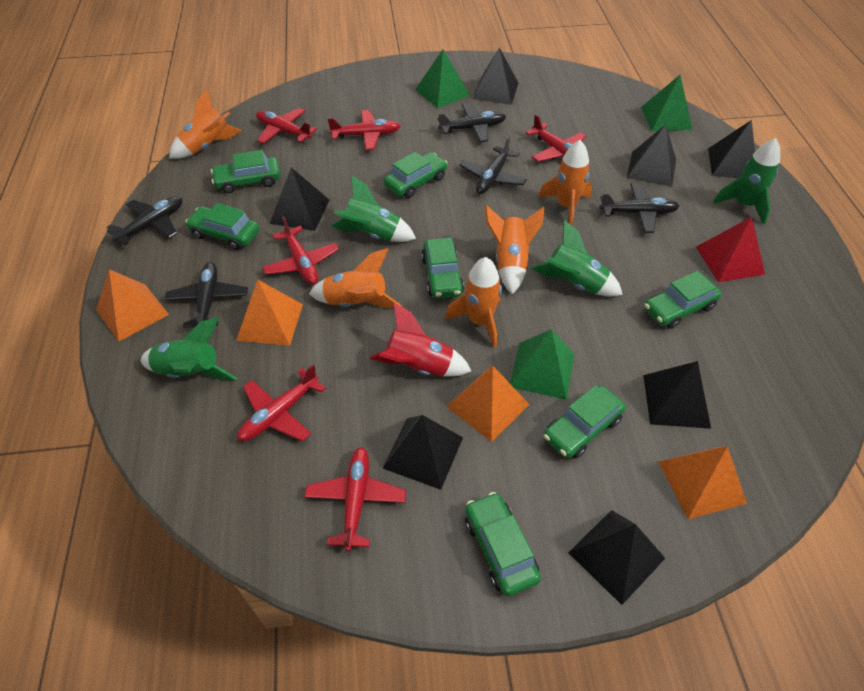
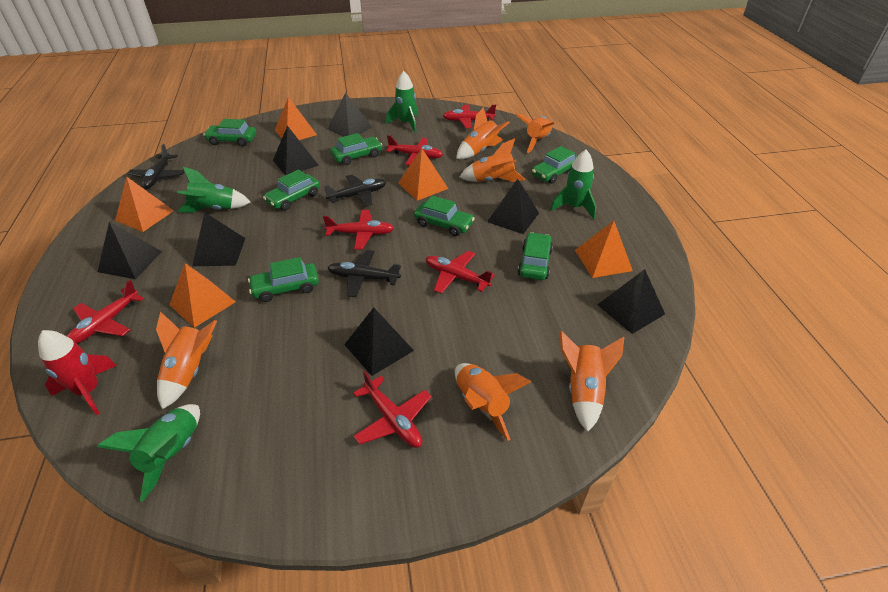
black plane: 5 -> 3
green pyramid: 3 -> 0
orange pyramid: 4 -> 5
orange rocket: 5 -> 6
red pyramid: 1 -> 0

